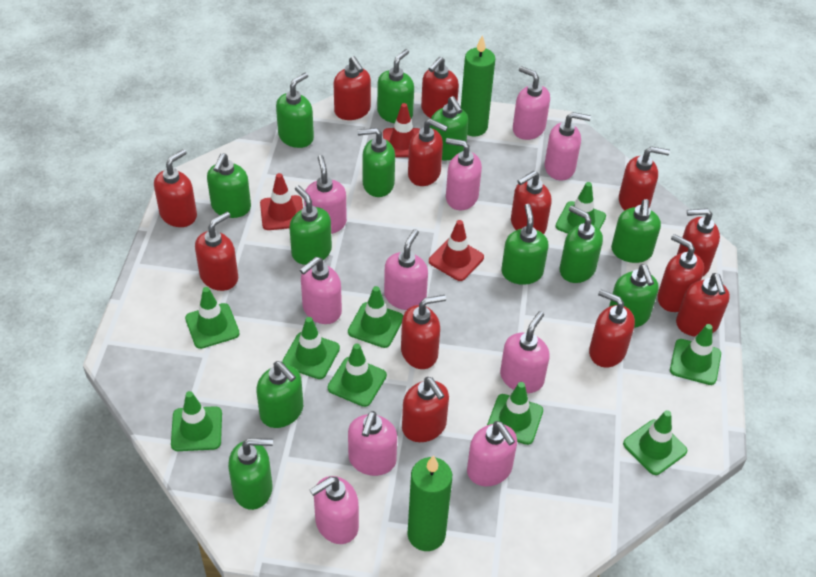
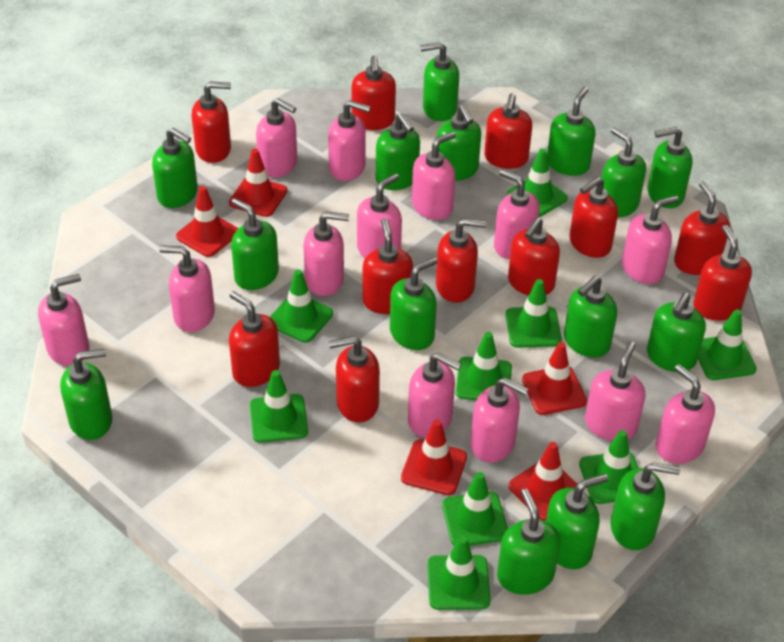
green candle: 2 -> 0
green soap dispenser: 12 -> 15
pink soap dispenser: 10 -> 13
red soap dispenser: 13 -> 11
red traffic cone: 3 -> 5

